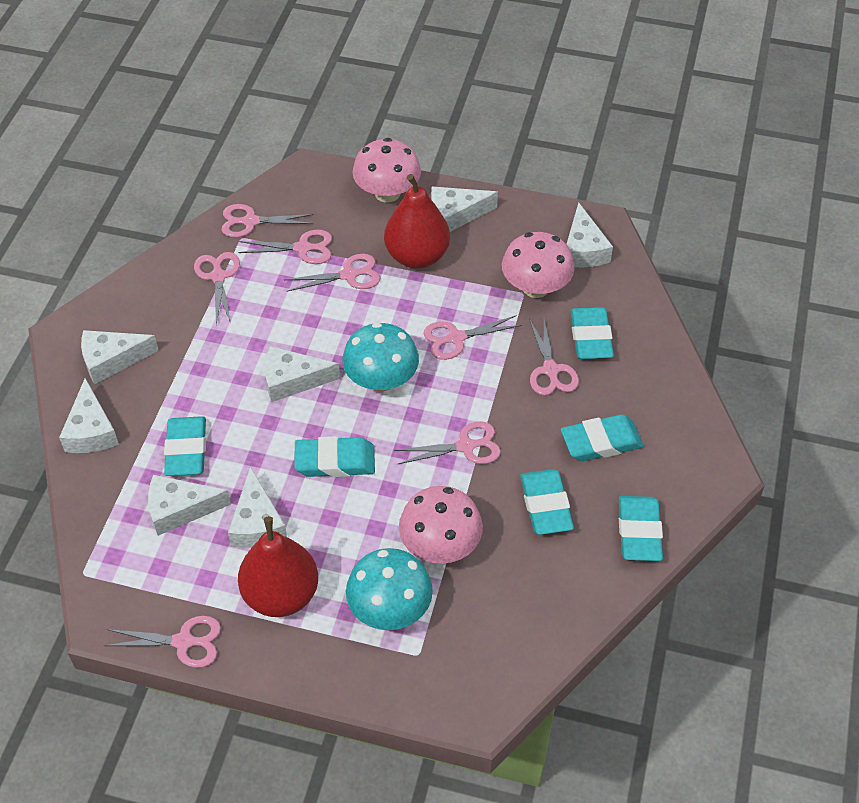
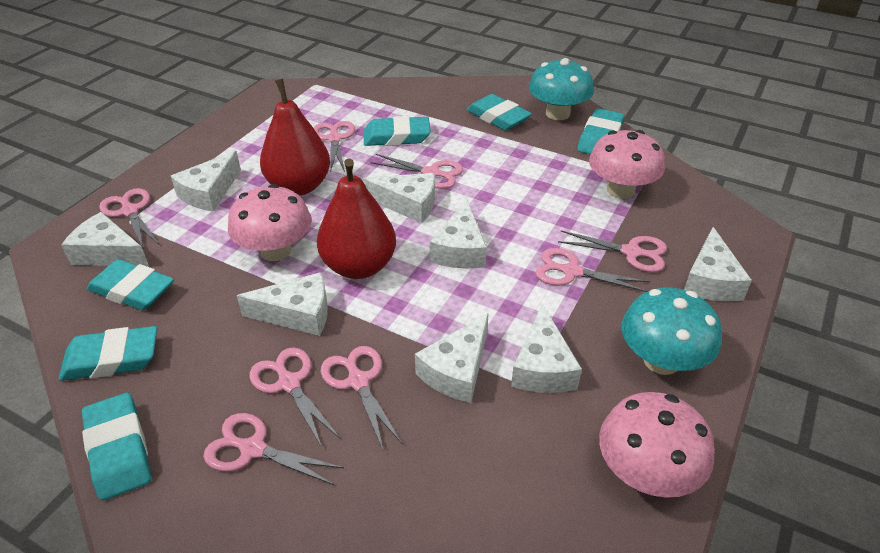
white cheese: 7 -> 8

